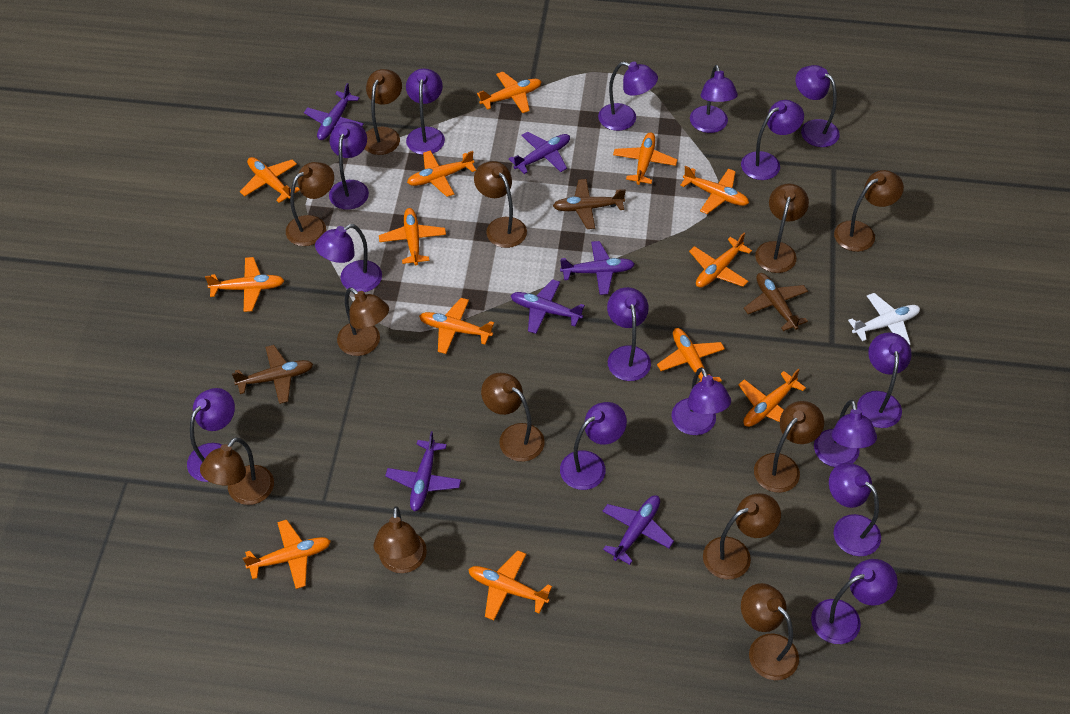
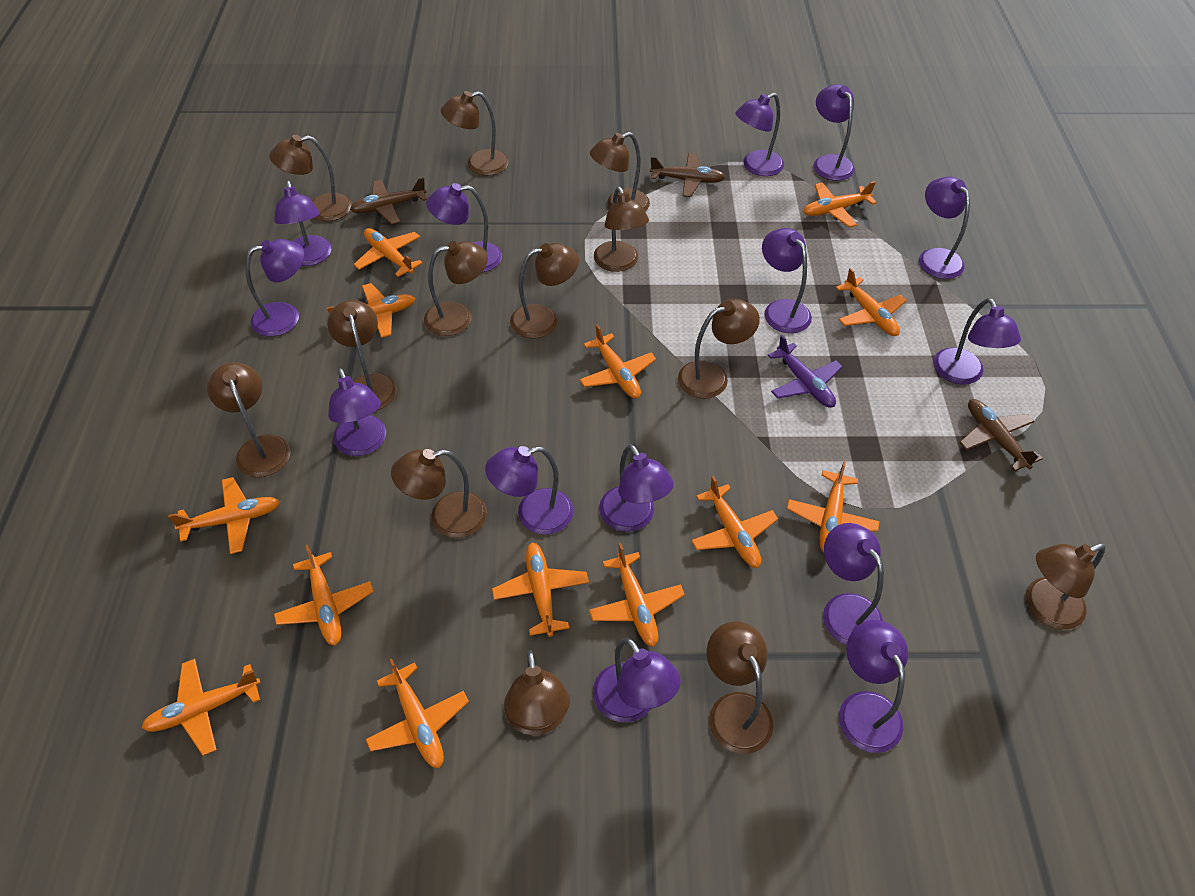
brown lamp: 12 -> 13
purple lamp: 15 -> 14
purple plane: 6 -> 1
white plane: 1 -> 0

